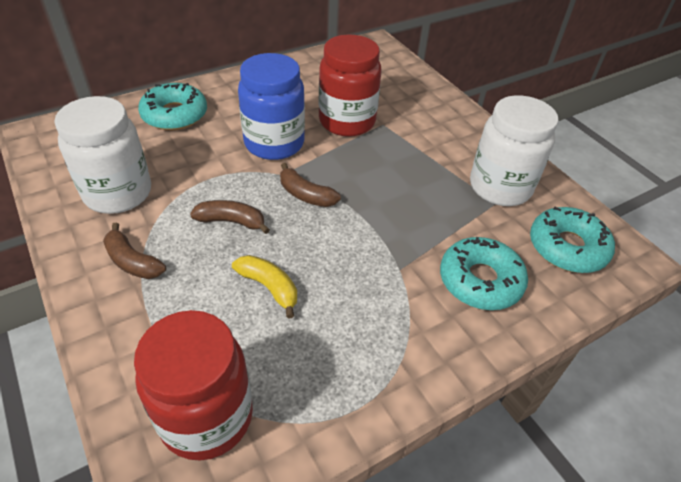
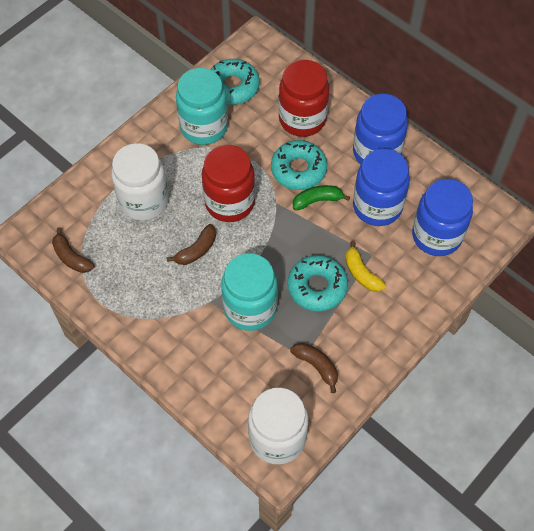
blue jar: 1 -> 3
green banana: 0 -> 1
turquoise jar: 0 -> 2

